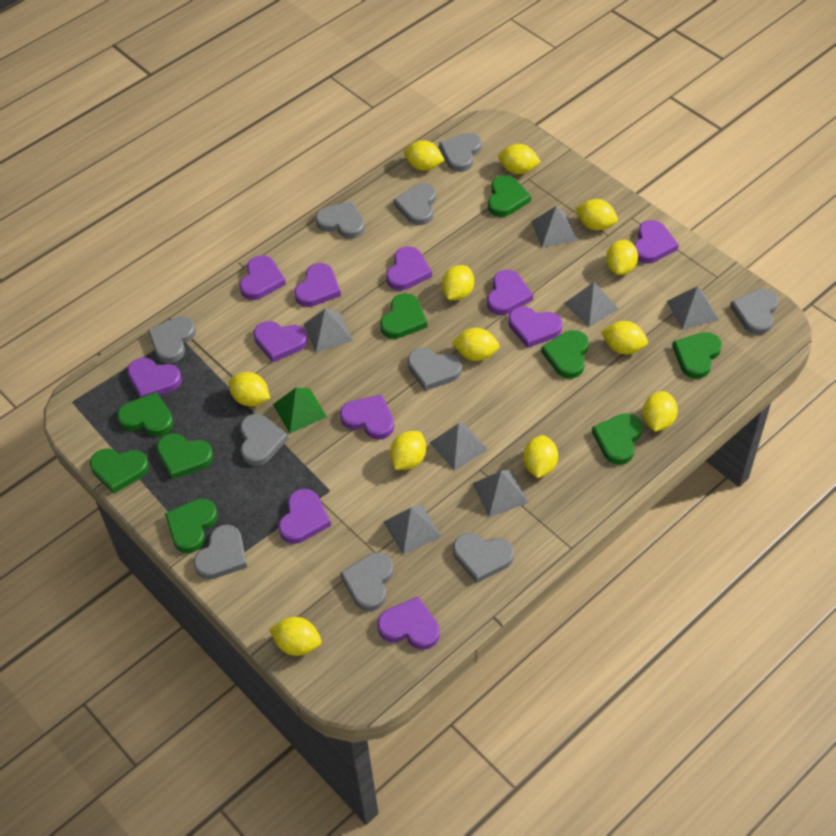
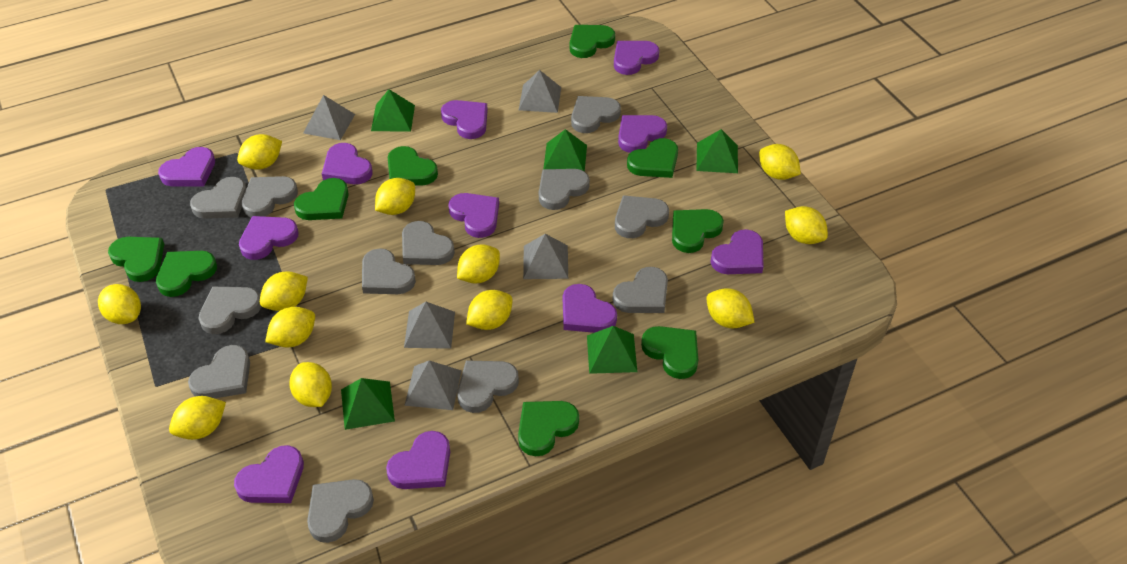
green pyramid: 1 -> 5
grey heart: 10 -> 12
grey pyramid: 7 -> 5

